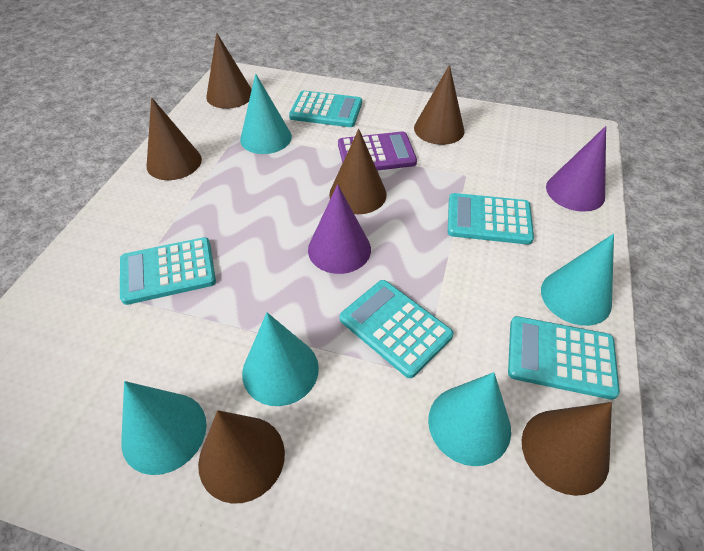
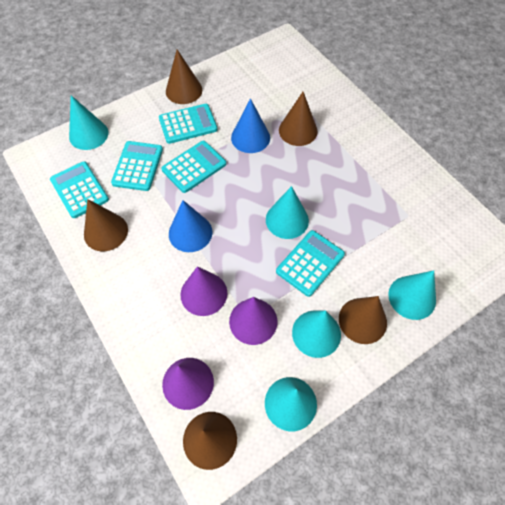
blue cone: 0 -> 2
brown cone: 6 -> 5
purple calculator: 1 -> 0
purple cone: 2 -> 3

